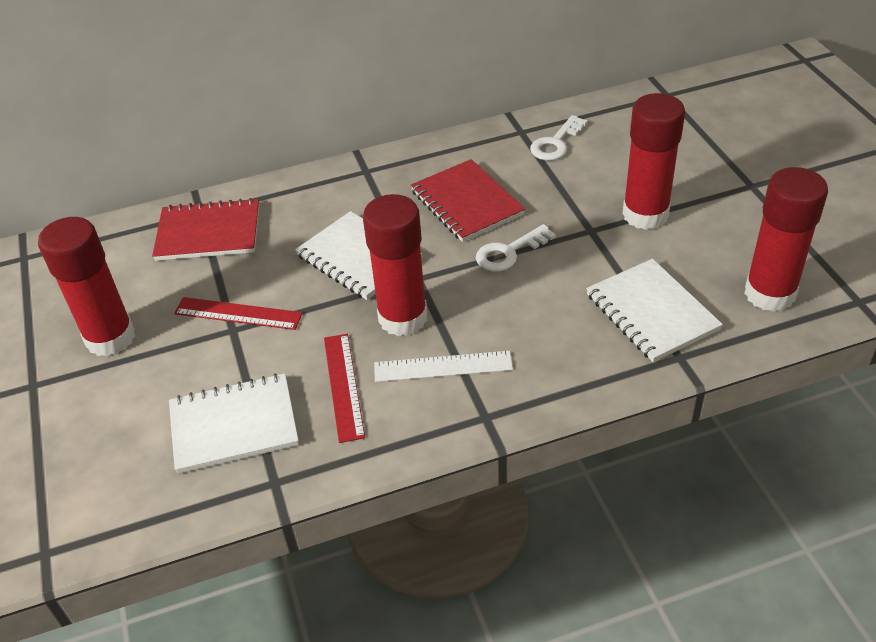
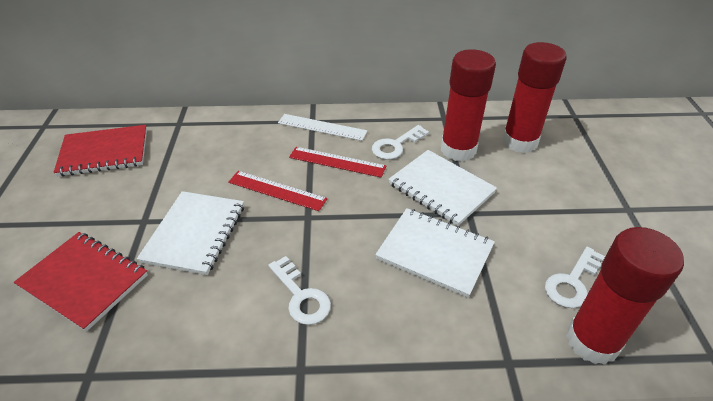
red glue stick: 4 -> 3
white key: 2 -> 3

